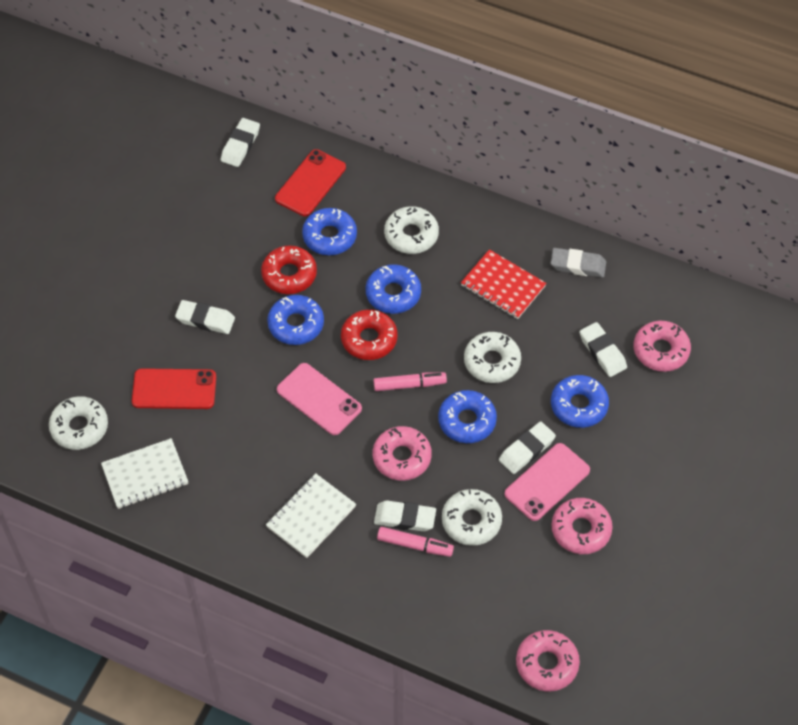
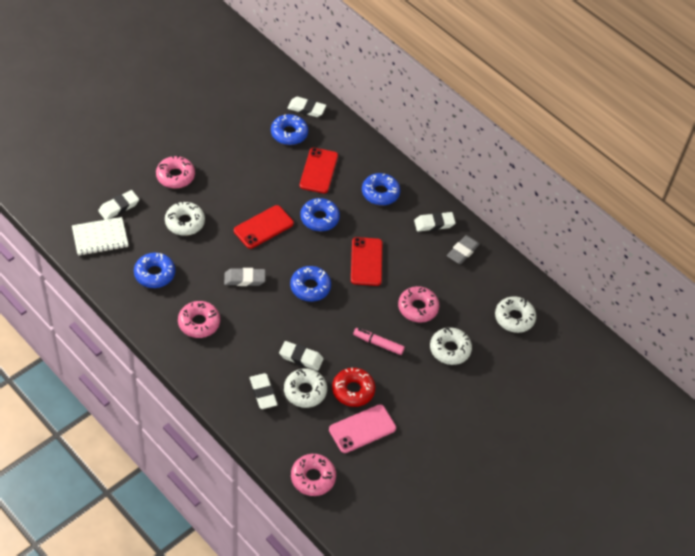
grey eraser: 1 -> 2
pink marker: 2 -> 1
pink phone: 2 -> 1
red donut: 2 -> 1
red notebook: 1 -> 0
red phone: 2 -> 3
white notebook: 2 -> 1

